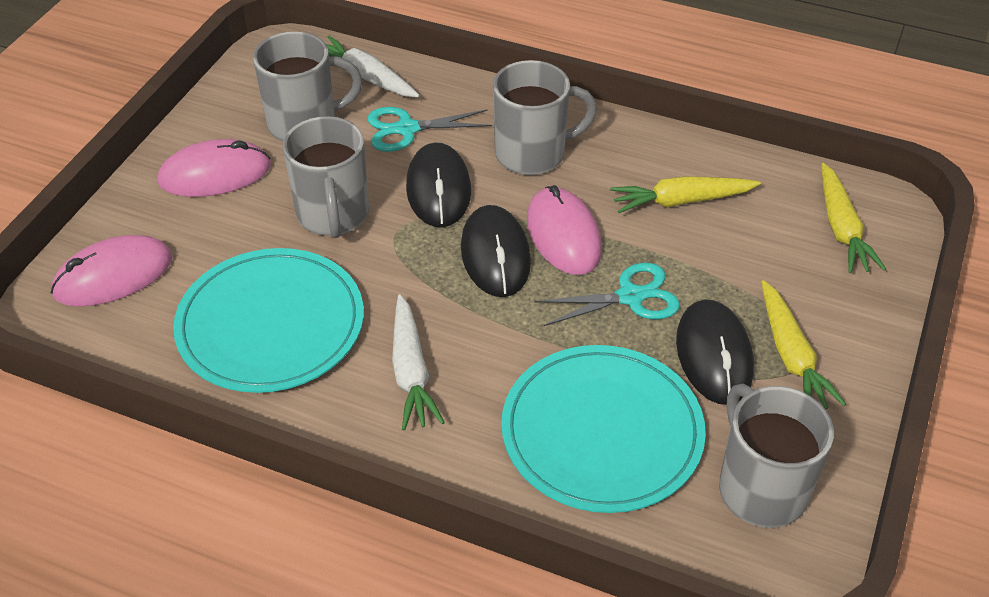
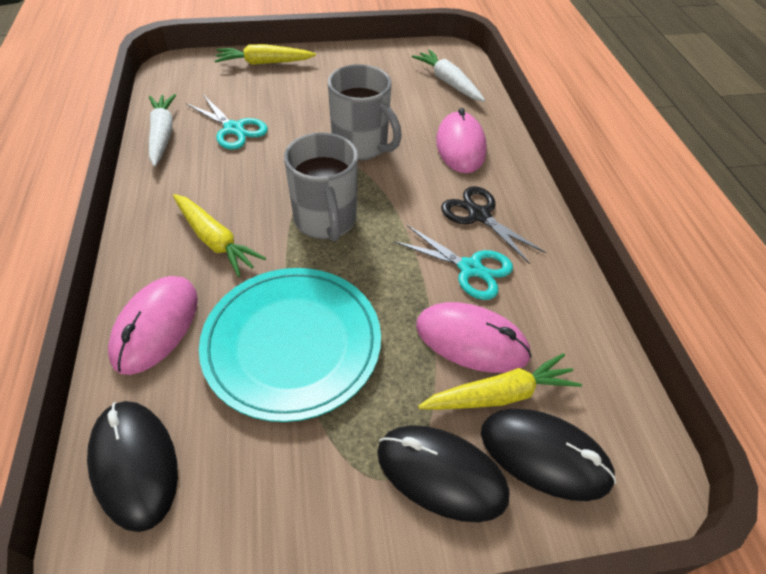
black scissors: 0 -> 1
grey mug: 4 -> 2
turquoise plate: 2 -> 1

